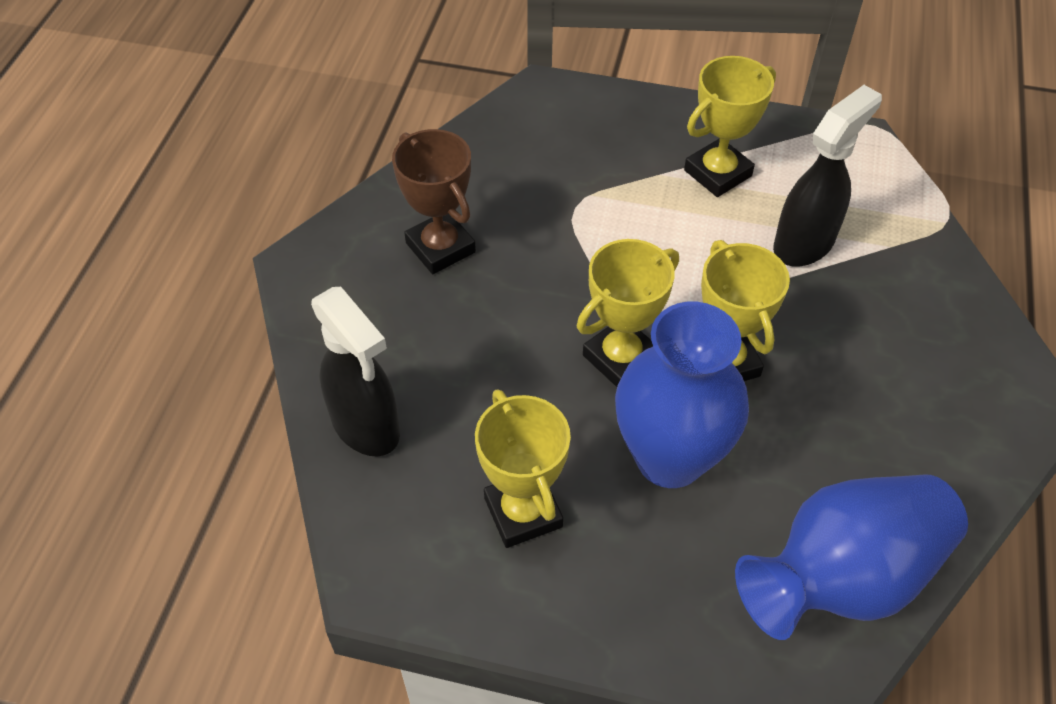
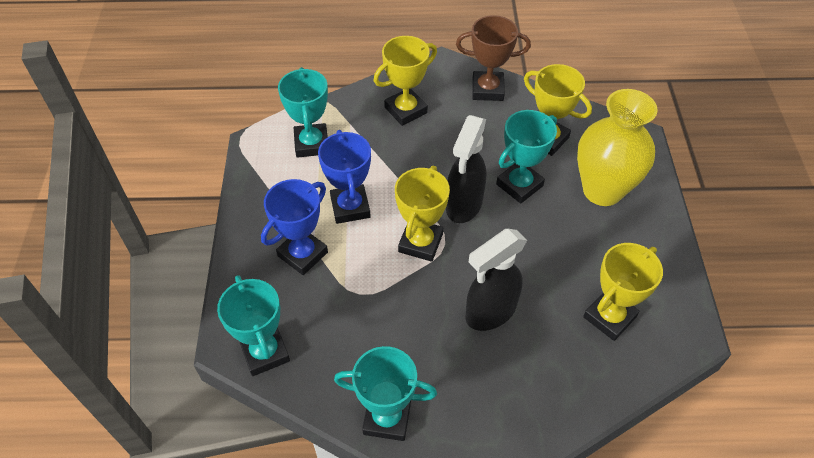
blue trophy: 0 -> 2
blue vase: 2 -> 0
turquoise trophy: 0 -> 4
yellow vase: 0 -> 1

